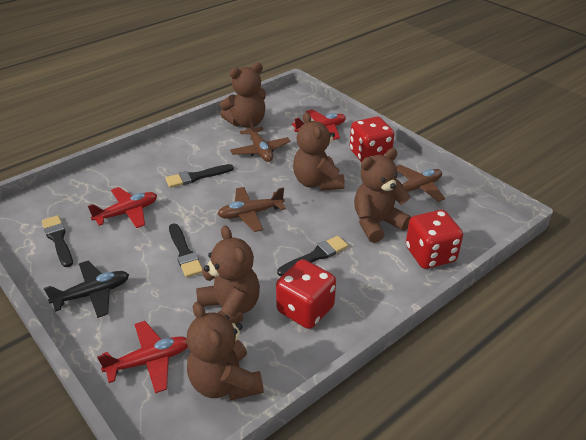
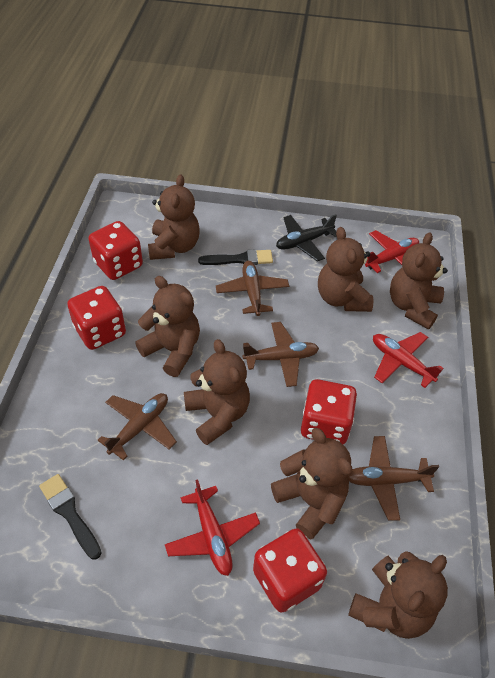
black brush: 4 -> 2
brown plane: 3 -> 4
brown teddy bear: 5 -> 7
red dice: 3 -> 4

